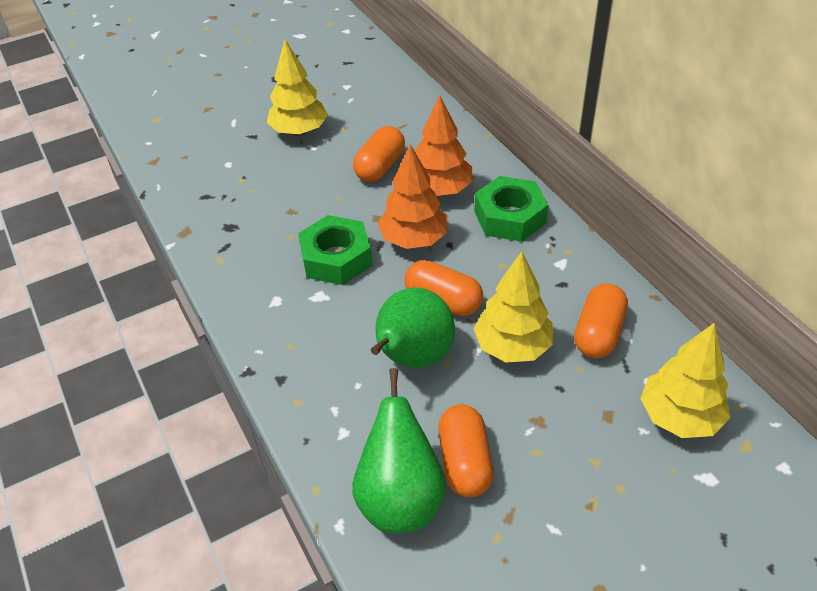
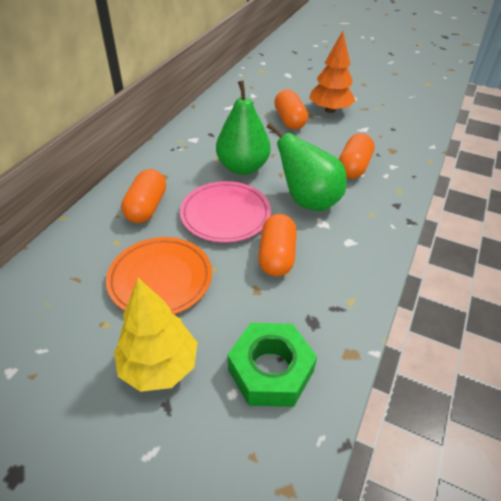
green nut: 2 -> 1
orange plate: 0 -> 1
orange tree: 2 -> 1
pink plate: 0 -> 1
yellow tree: 3 -> 1

